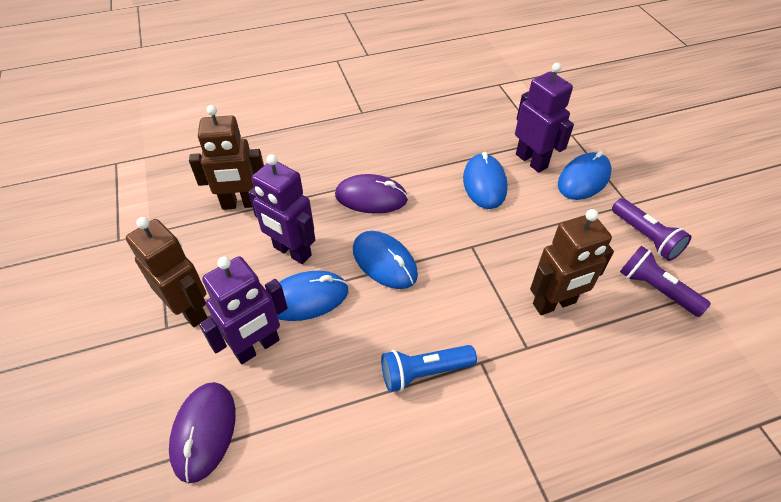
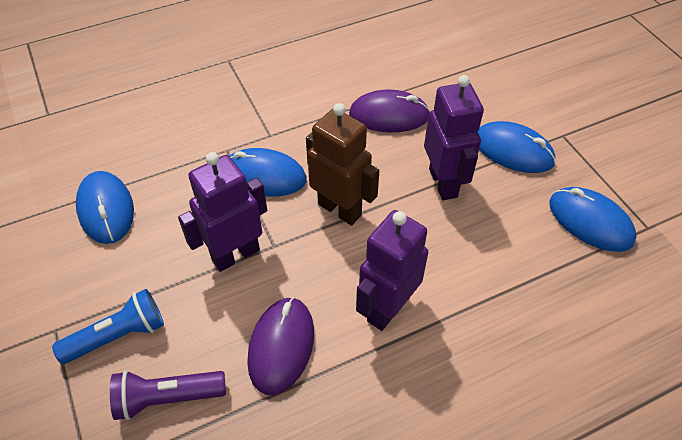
brown robot: 3 -> 1
purple flashlight: 2 -> 1

